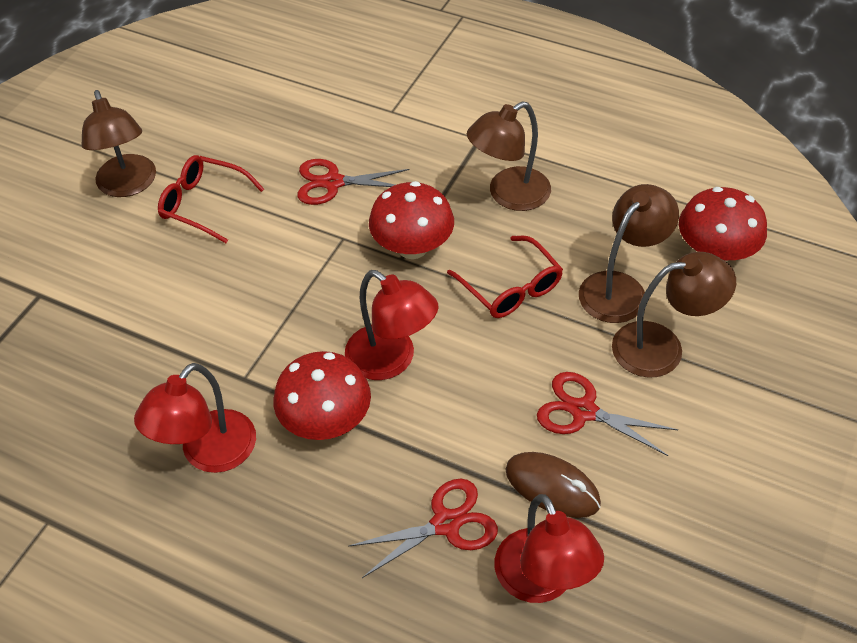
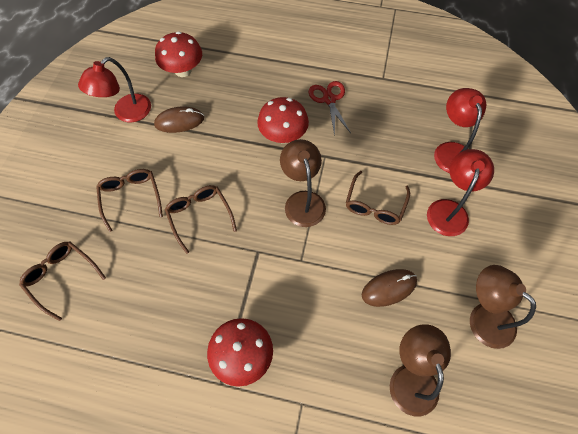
brown glasses: 0 -> 4
brown lamp: 4 -> 3
brown mouse: 1 -> 2
red glasses: 2 -> 0
red scissors: 3 -> 1

